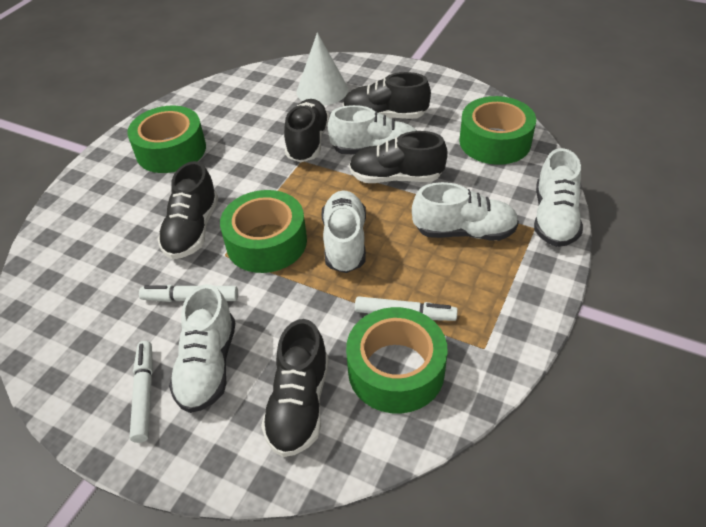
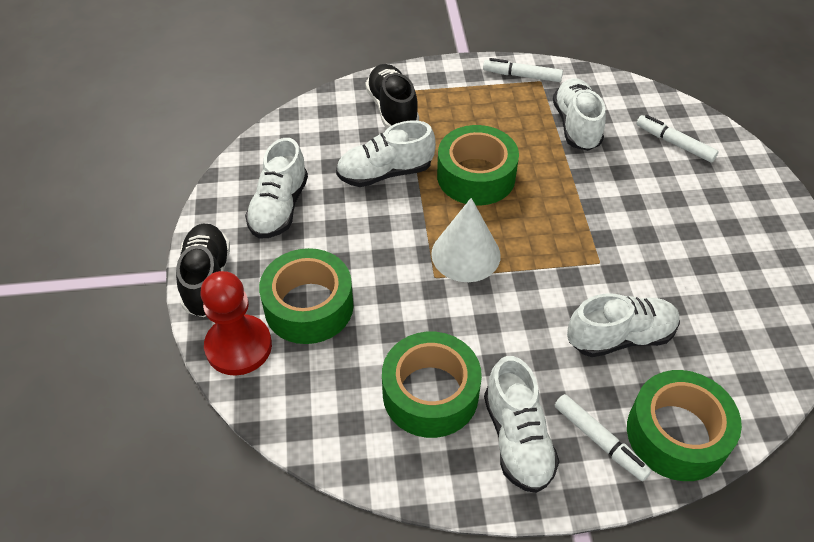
black shoe: 5 -> 2
red pawn: 0 -> 1

